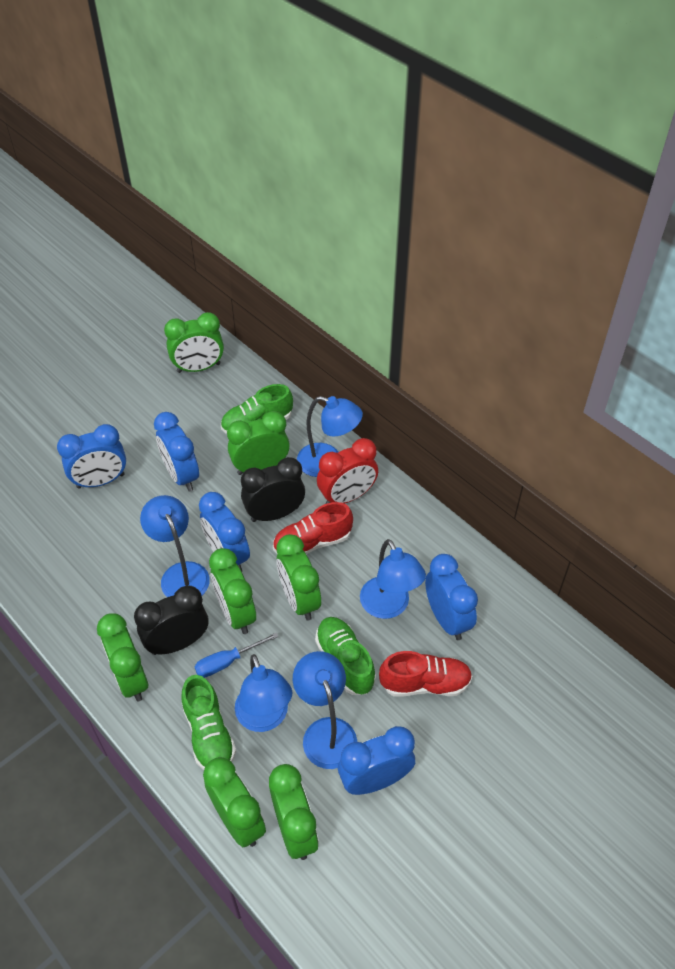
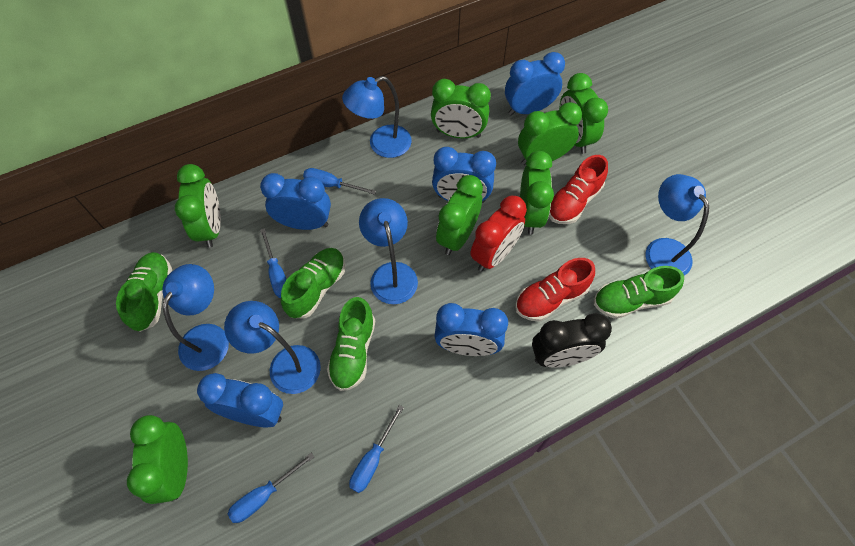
black clock: 2 -> 1
blue screwdriver: 1 -> 4
green shoe: 3 -> 4

